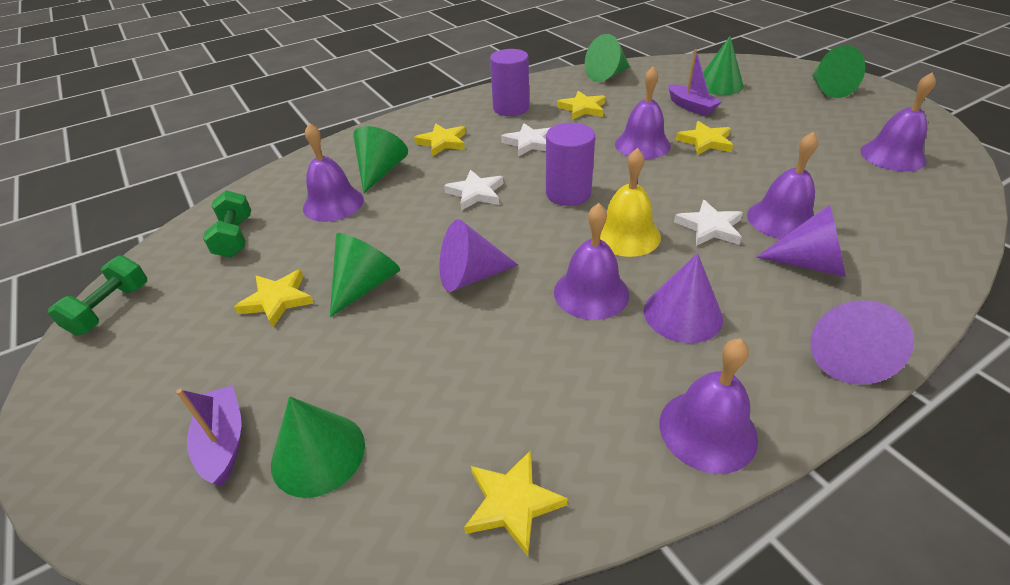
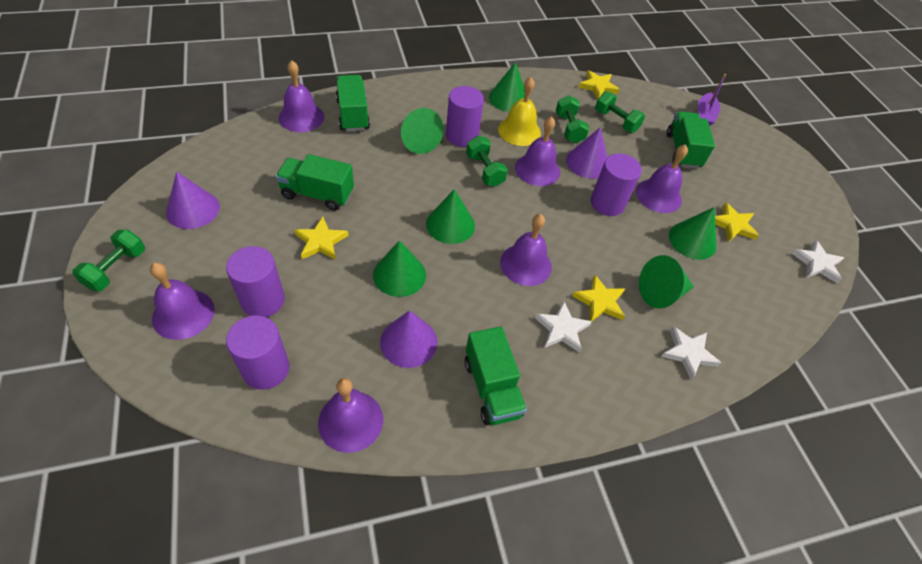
green dumbbell: 2 -> 4
green truck: 0 -> 4
purple boat: 2 -> 1
purple cone: 4 -> 3
purple cylinder: 2 -> 4
yellow star: 5 -> 4

